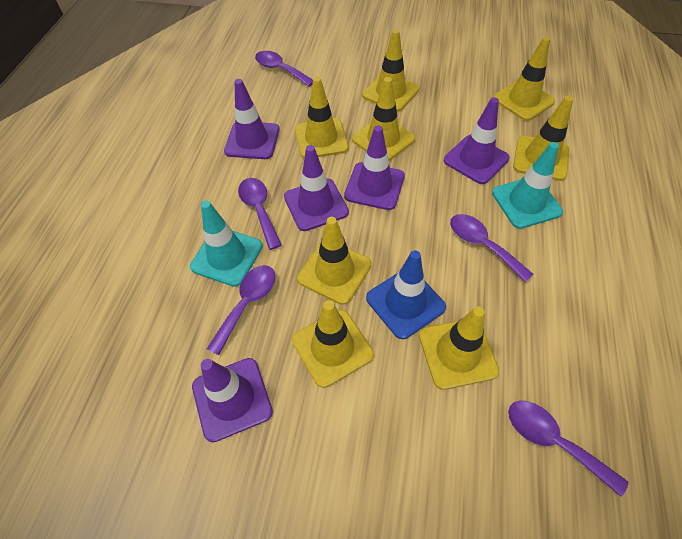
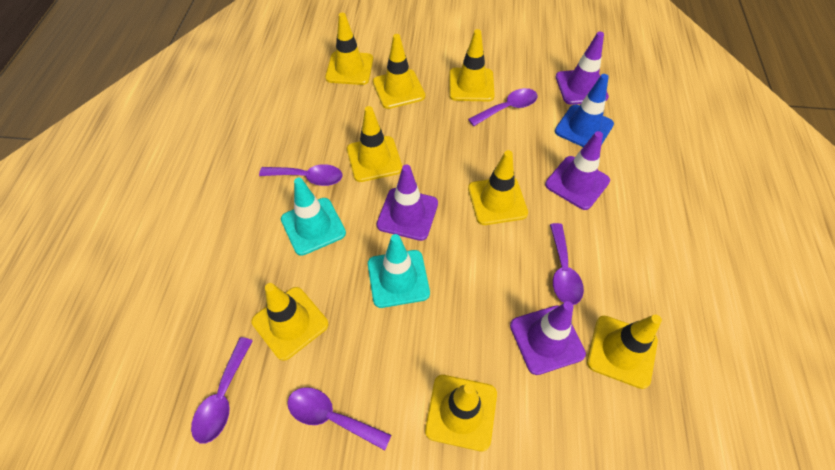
purple traffic cone: 5 -> 4

